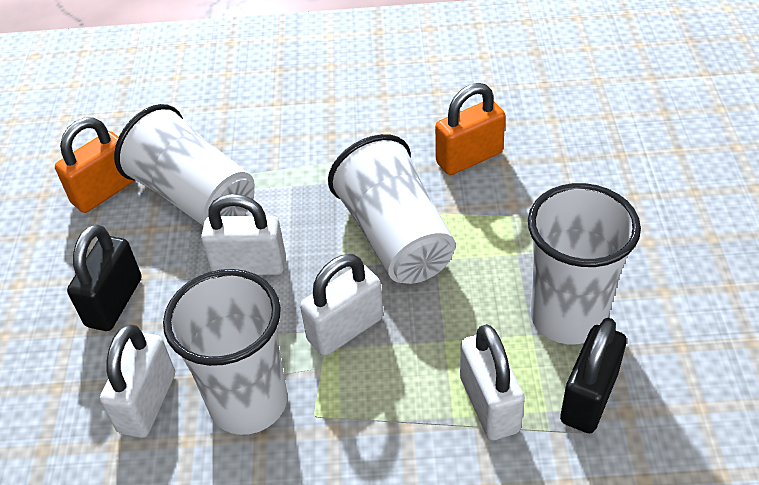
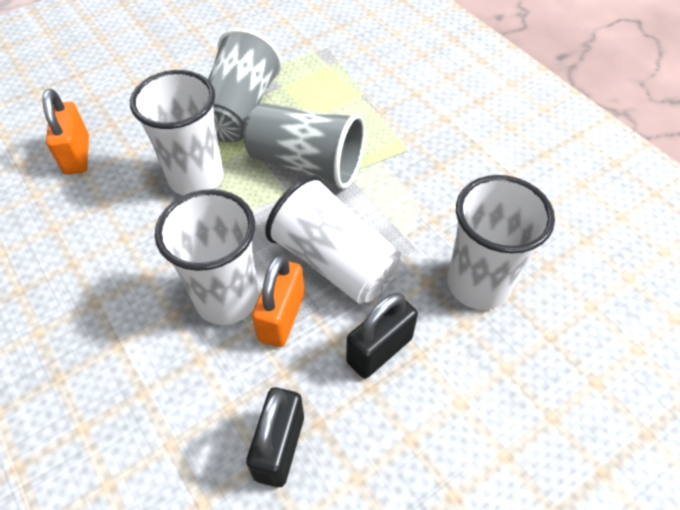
grey cup: 0 -> 2
white padlock: 4 -> 0

